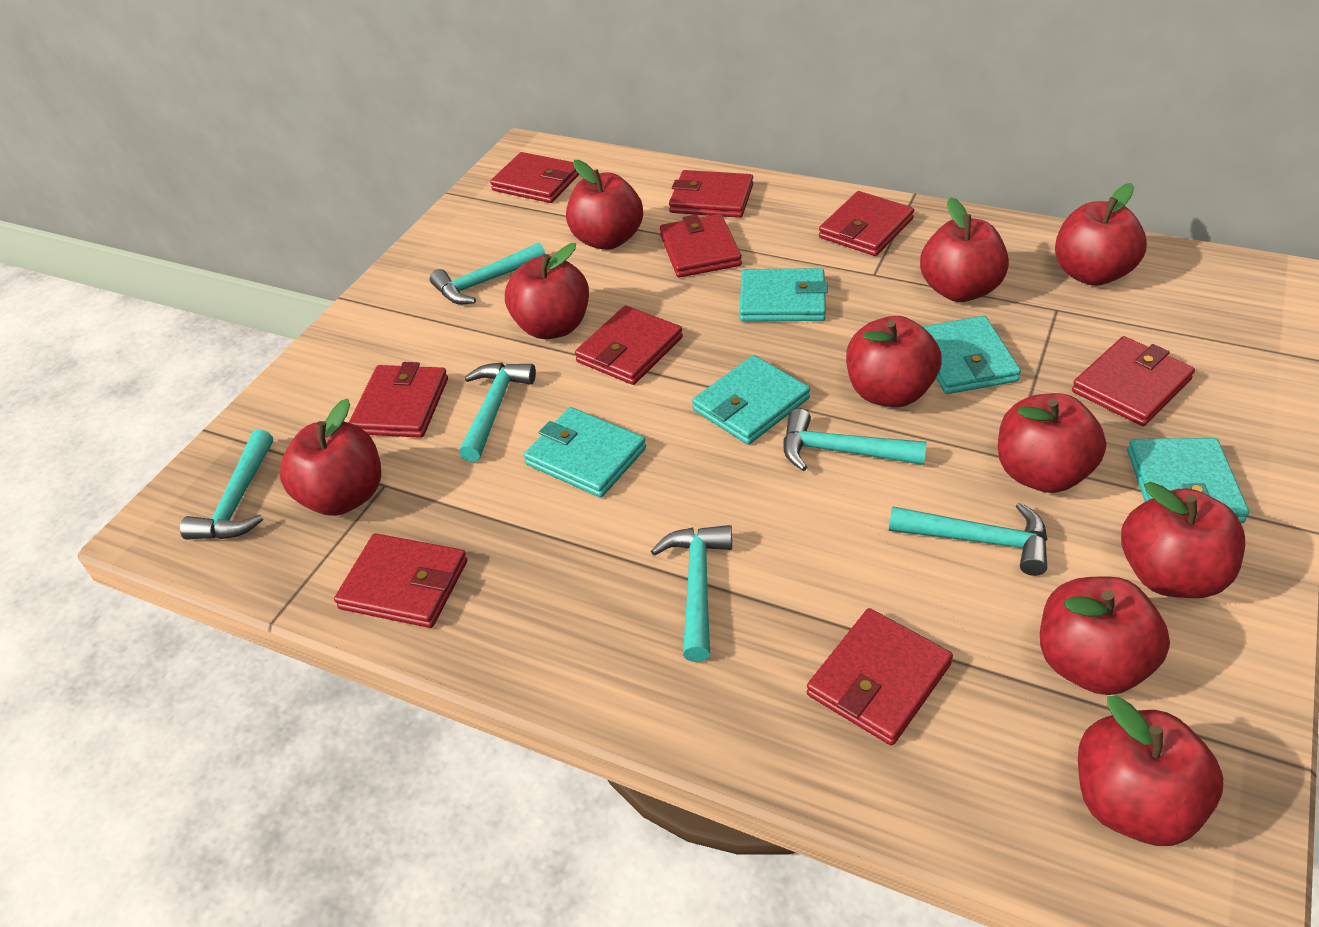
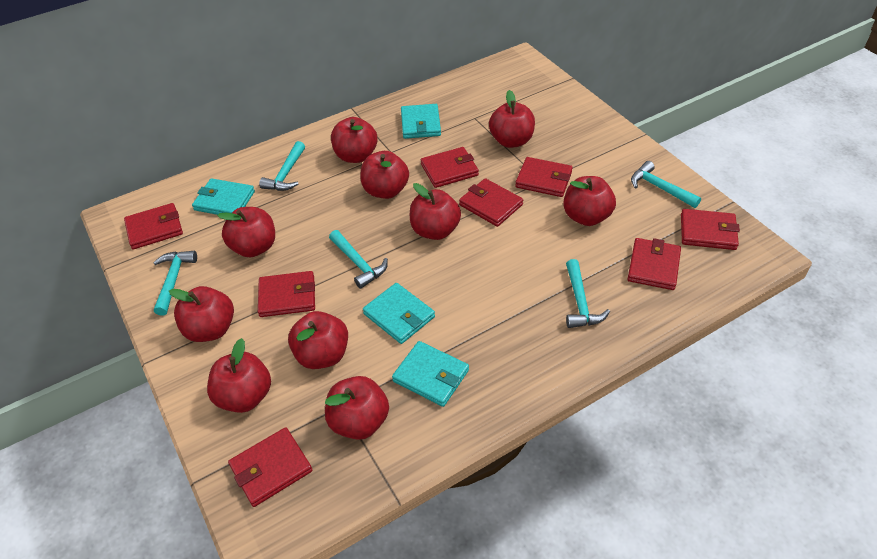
red wallet: 9 -> 8
turquoise hammer: 6 -> 5
turquoise wallet: 5 -> 4

